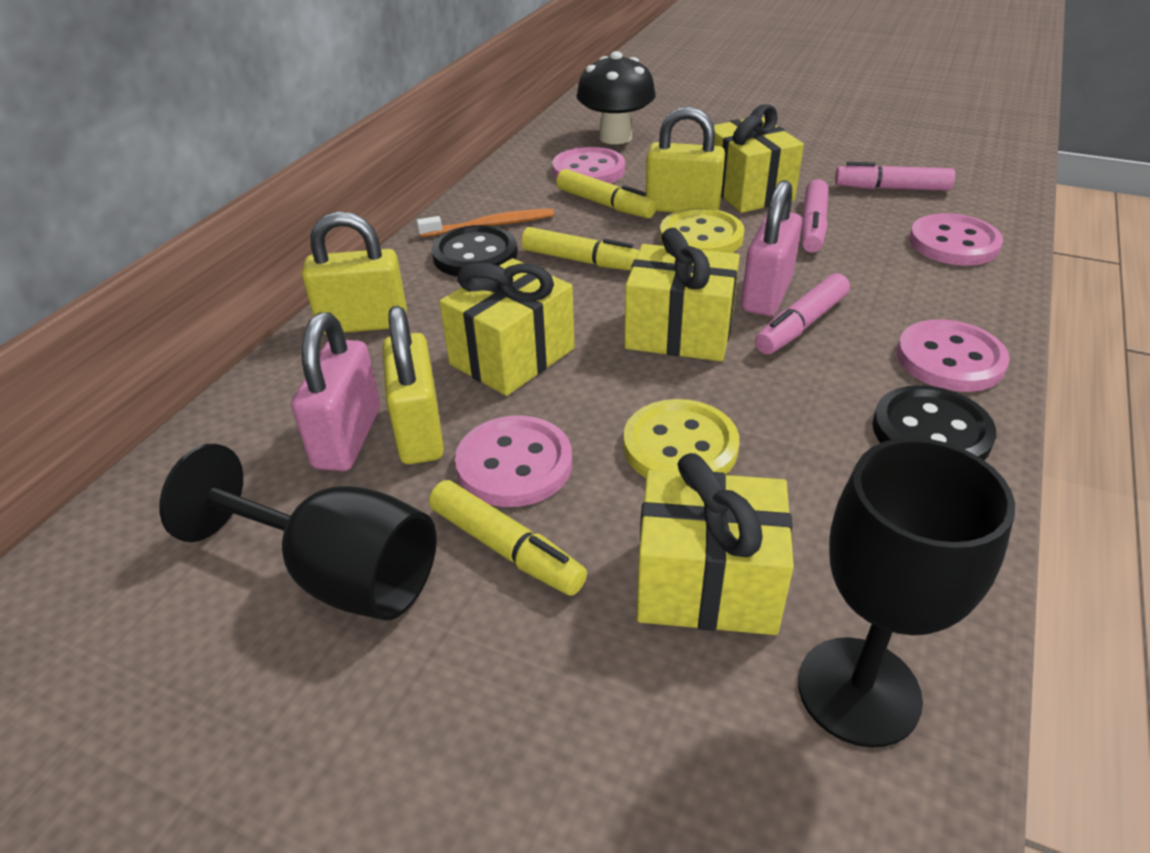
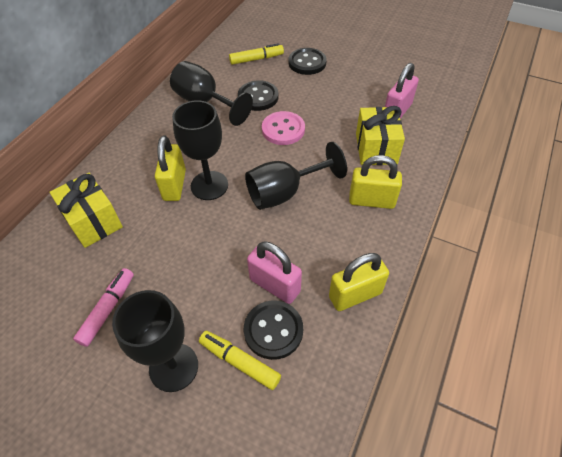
black button: 2 -> 3
black goblet: 2 -> 4
black mushroom: 1 -> 0
orange toothbrush: 1 -> 0
pink button: 4 -> 1
pink marker: 3 -> 1
yellow button: 2 -> 0
yellow gift: 4 -> 2
yellow marker: 3 -> 2

